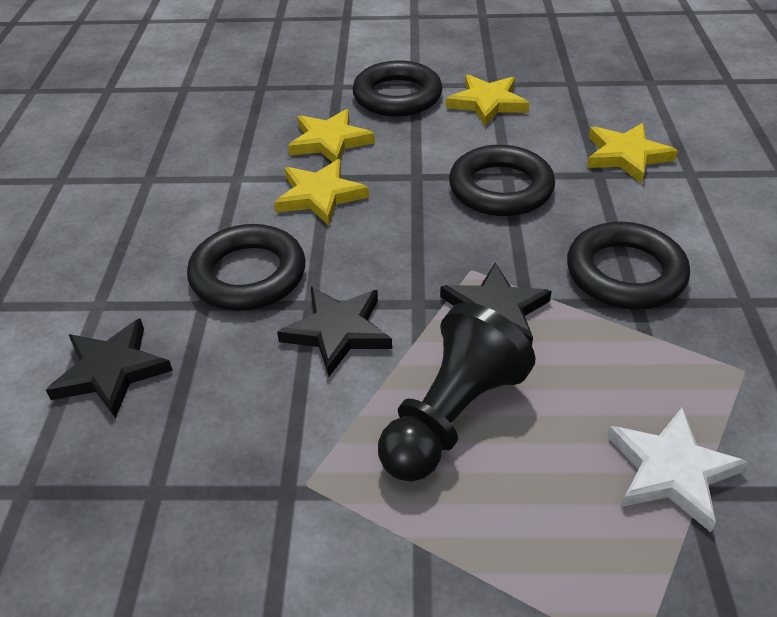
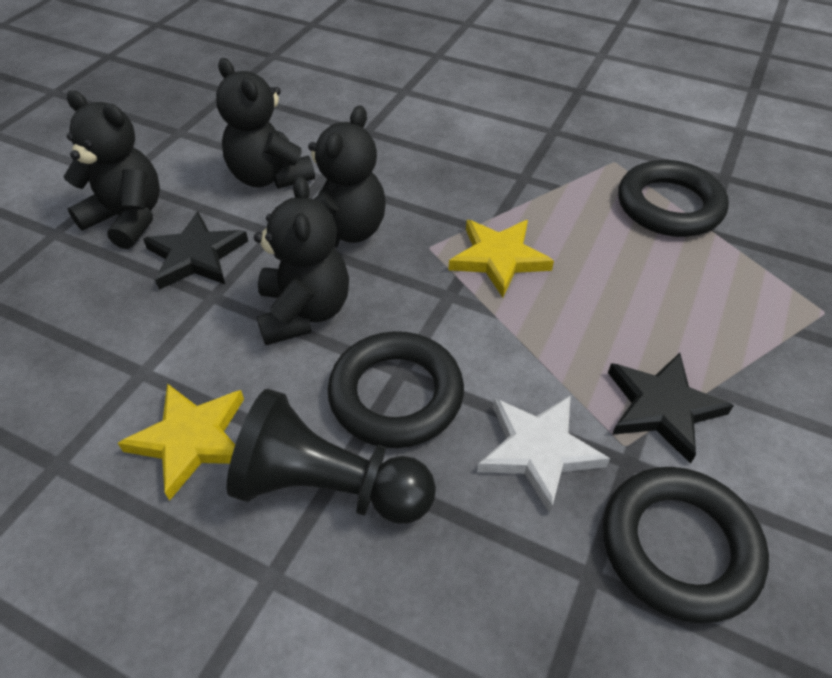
black ring: 4 -> 3
black star: 3 -> 2
black teddy bear: 0 -> 4
yellow star: 4 -> 2

